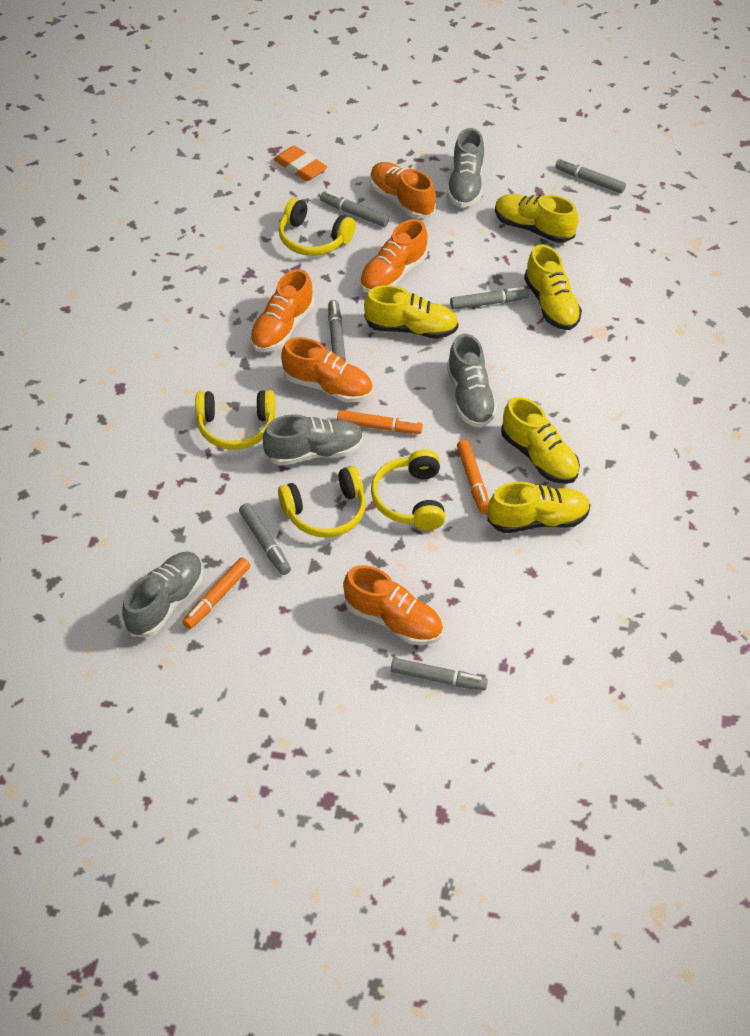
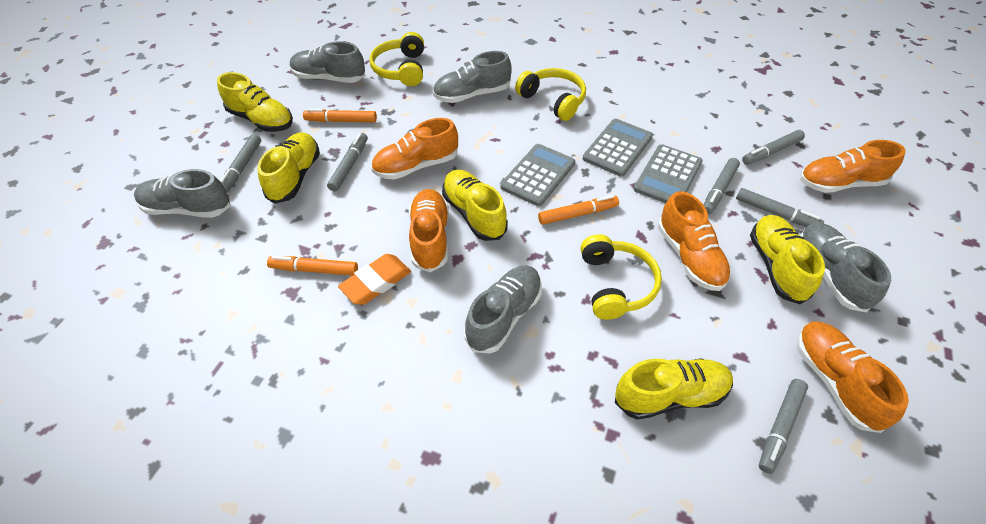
grey calculator: 0 -> 3
grey shoe: 4 -> 5
yellow headphones: 4 -> 3

